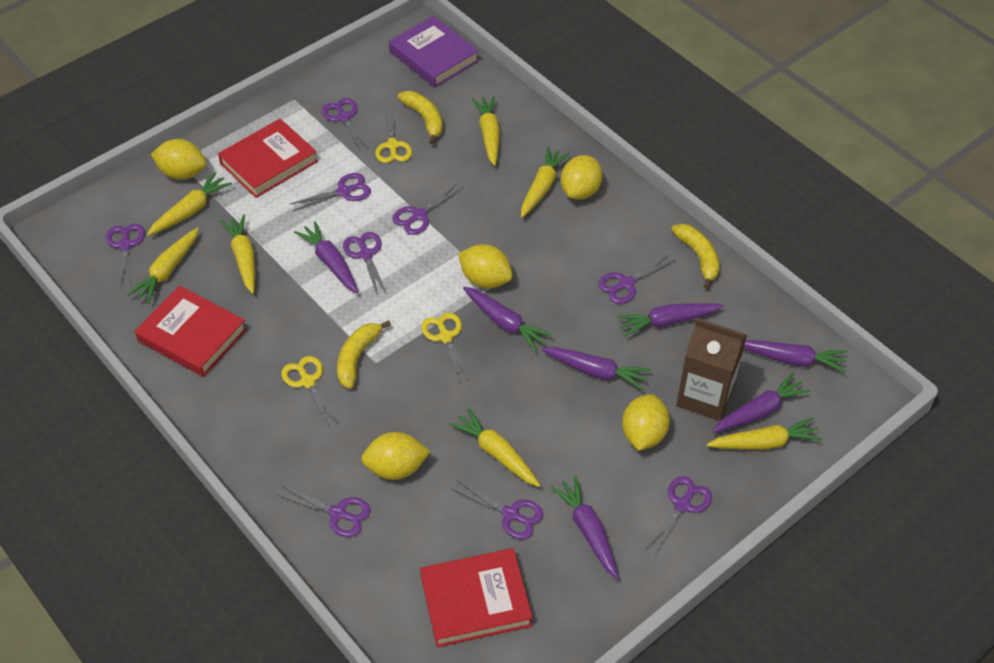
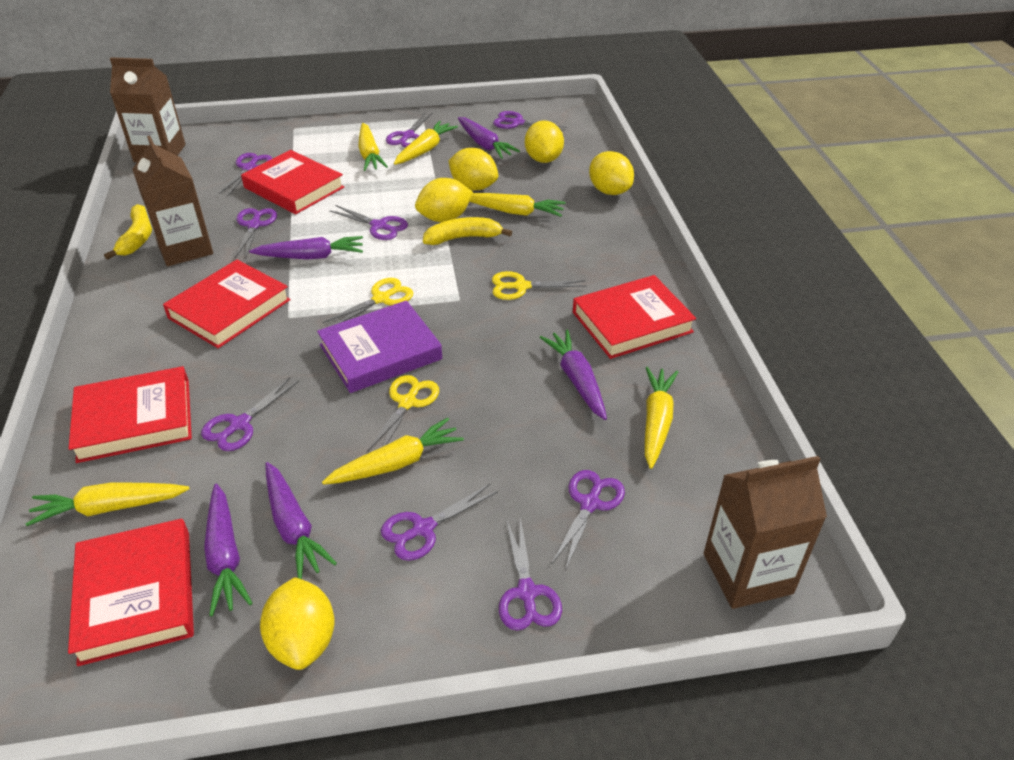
brown carton: 1 -> 3
purple carrot: 7 -> 5
red book: 3 -> 5
yellow banana: 3 -> 2
yellow carrot: 7 -> 6

